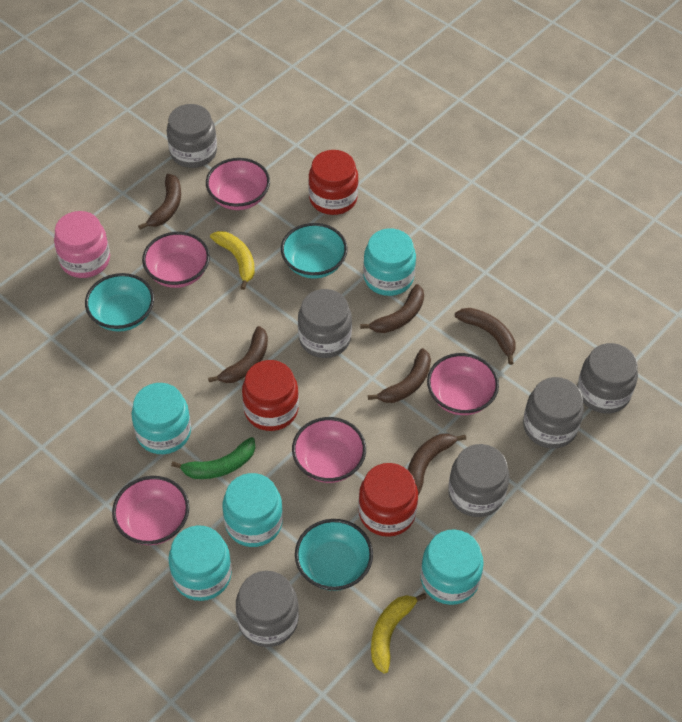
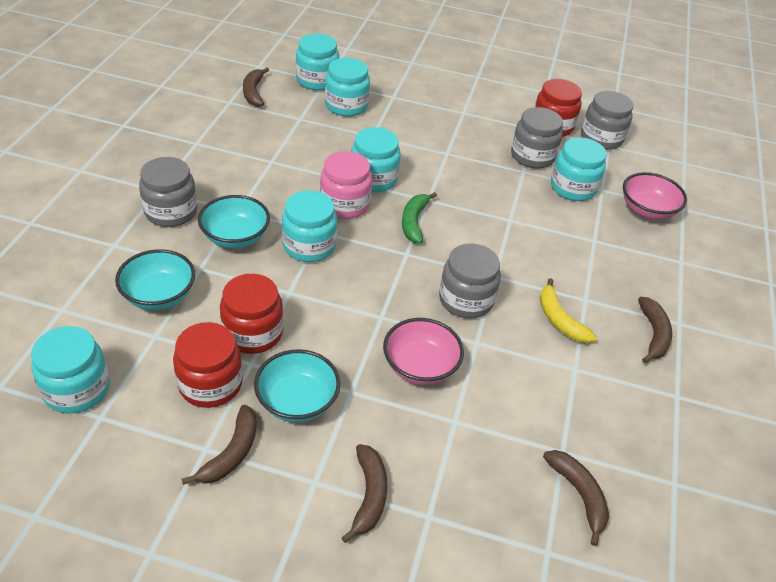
brown banana: 6 -> 5
grey jar: 6 -> 4
pink bowl: 5 -> 2
turquoise jar: 5 -> 6
yellow banana: 2 -> 1

